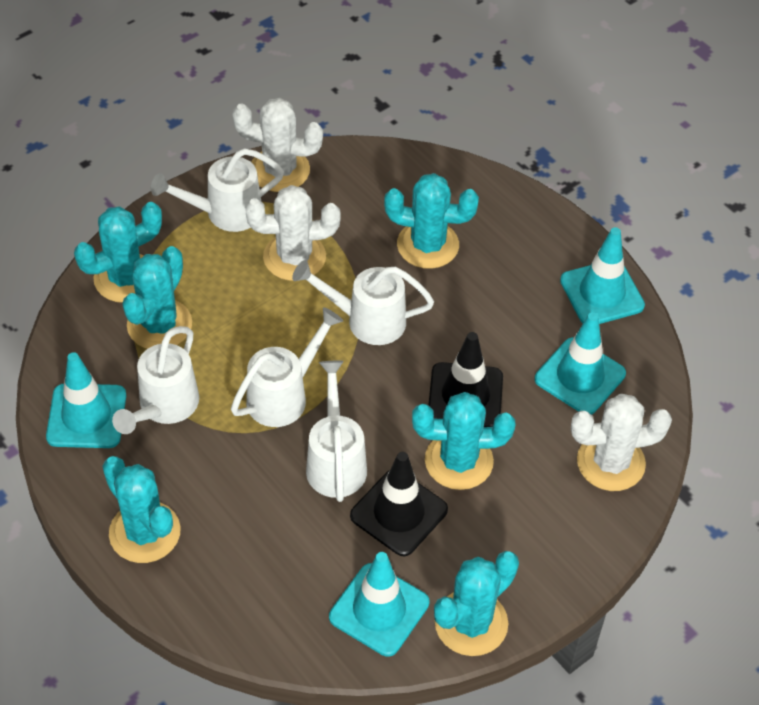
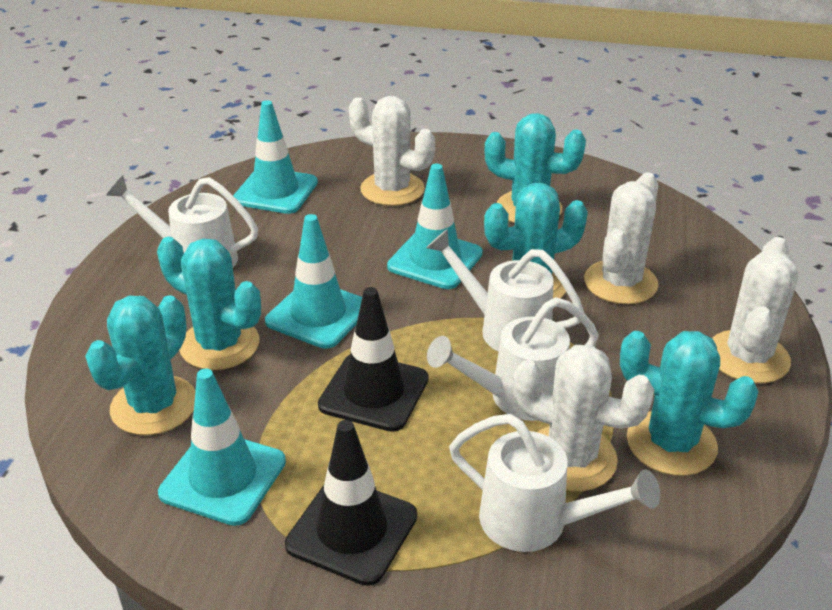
turquoise cactus: 6 -> 5
white cactus: 3 -> 4
white watering can: 5 -> 4

